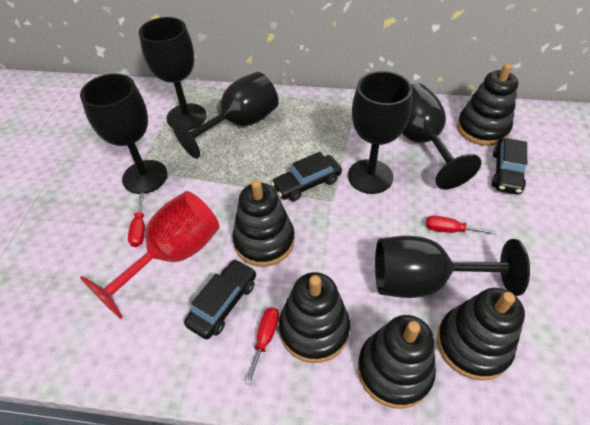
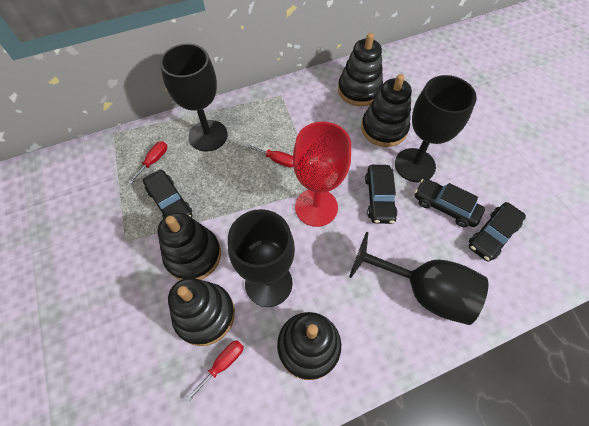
black car: 3 -> 4
black goblet: 6 -> 4

